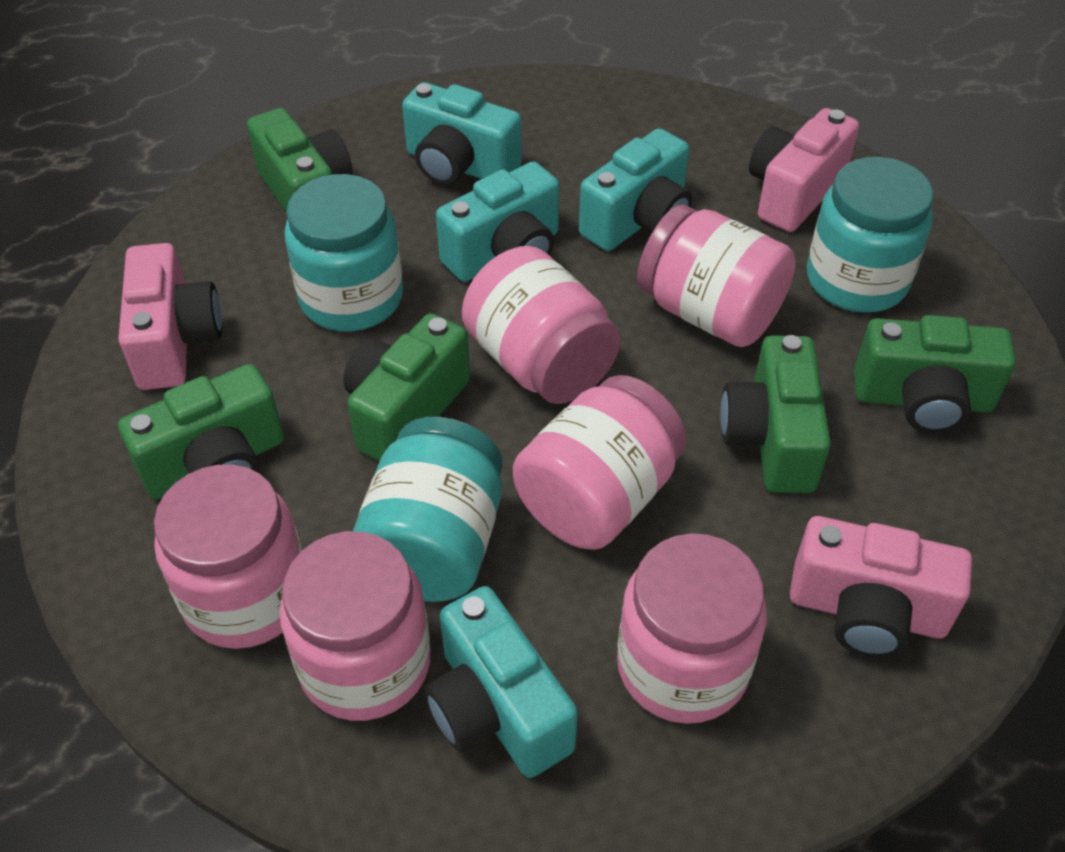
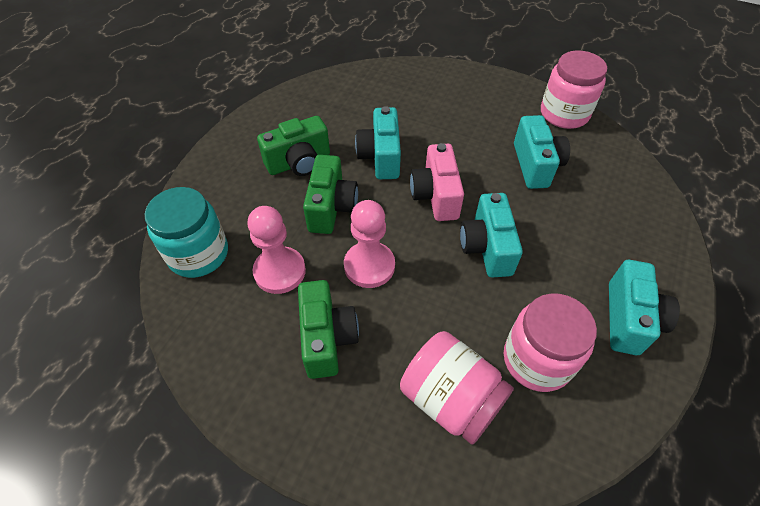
green camera: 5 -> 3
pink camera: 3 -> 1
pink jar: 6 -> 3
pink pawn: 0 -> 2
turquoise jar: 3 -> 1

